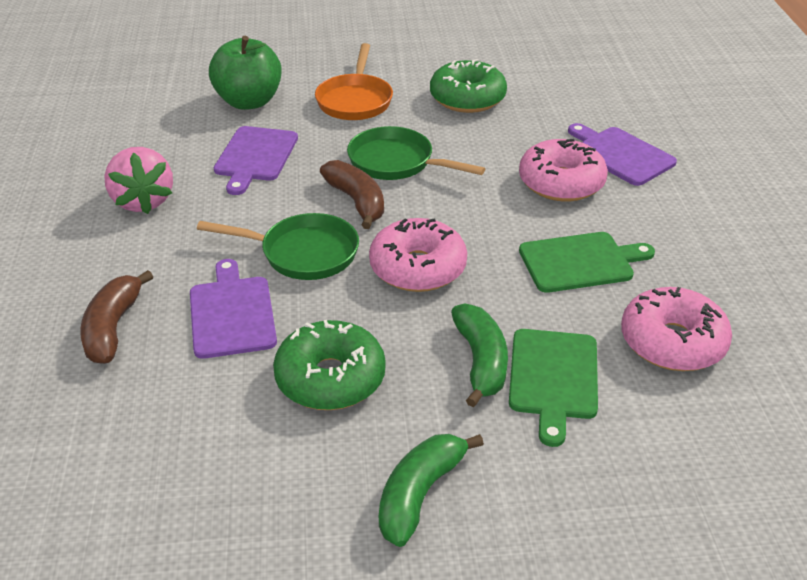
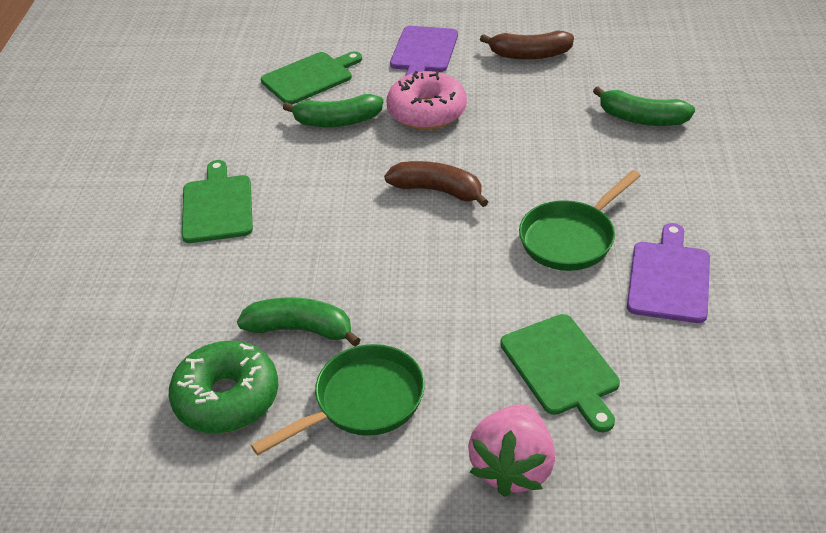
green apple: 1 -> 0
green banana: 2 -> 3
green cutting board: 2 -> 3
green donut: 2 -> 1
orange pan: 1 -> 0
pink donut: 3 -> 1
purple cutting board: 3 -> 2

